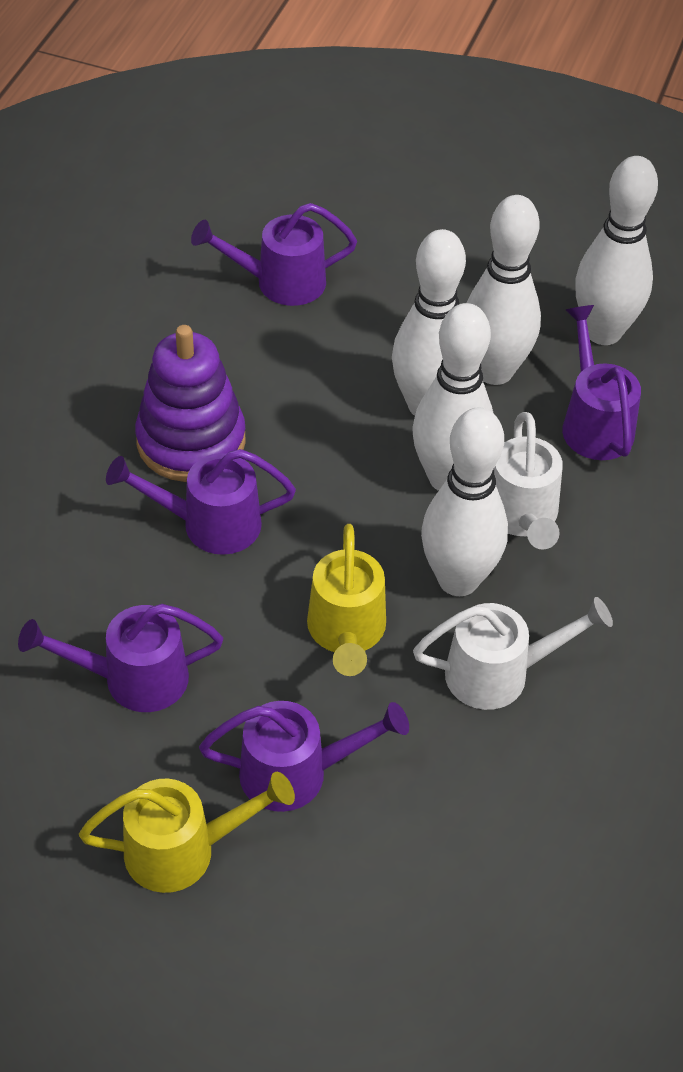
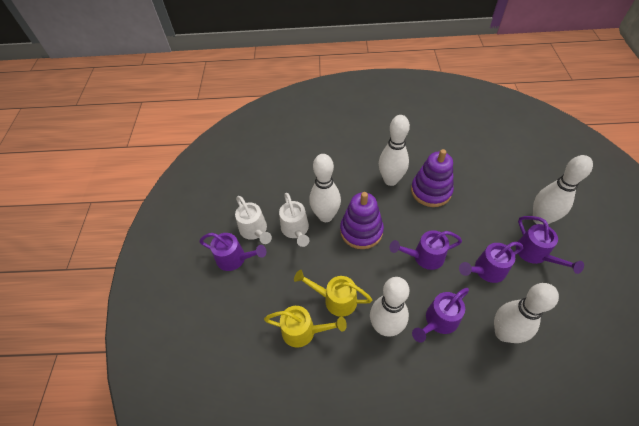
purple stacking toy: 1 -> 2

